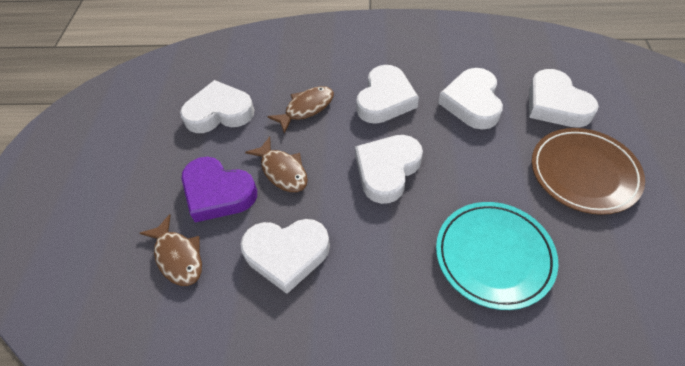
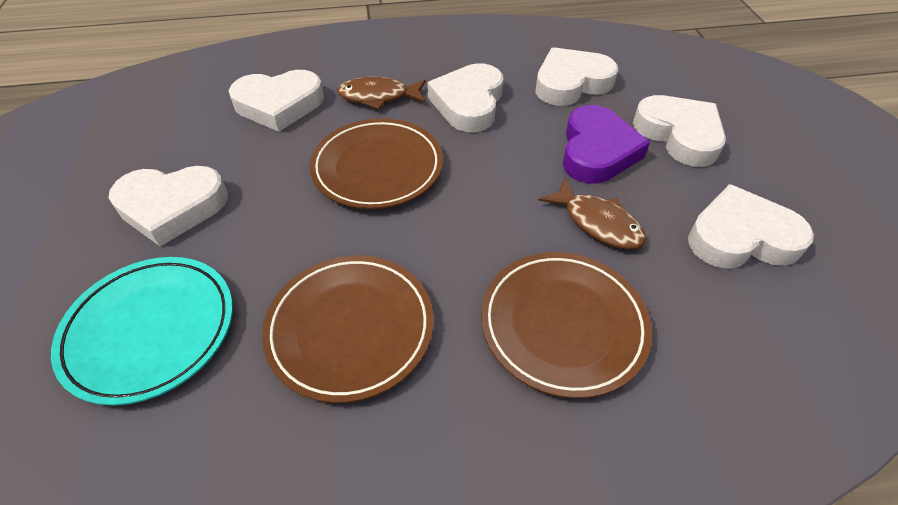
brown fish: 3 -> 2
brown plate: 1 -> 3

